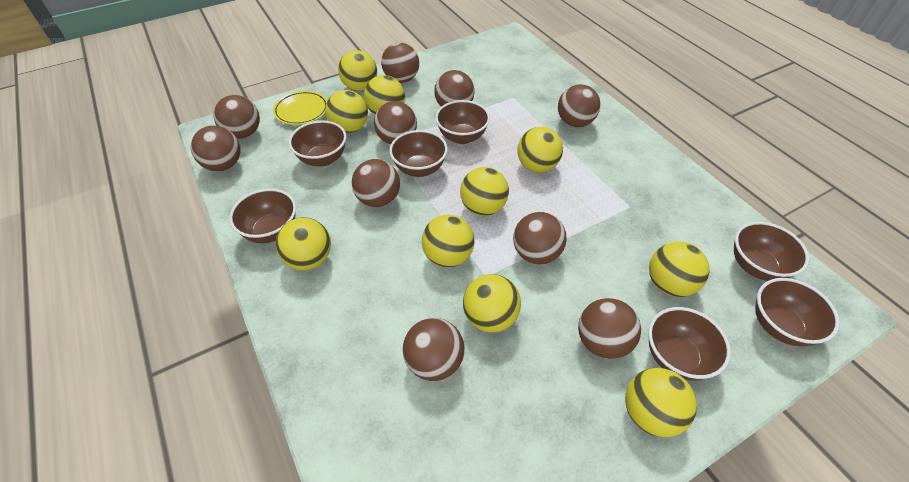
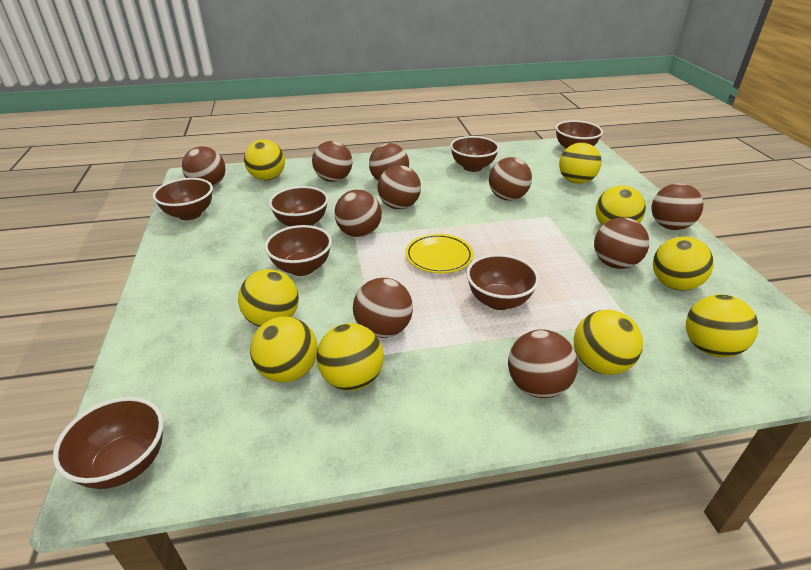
yellow ball: 10 -> 9

